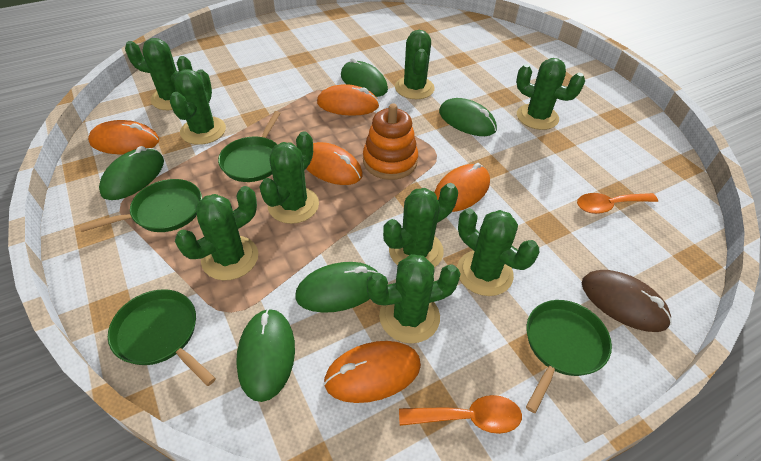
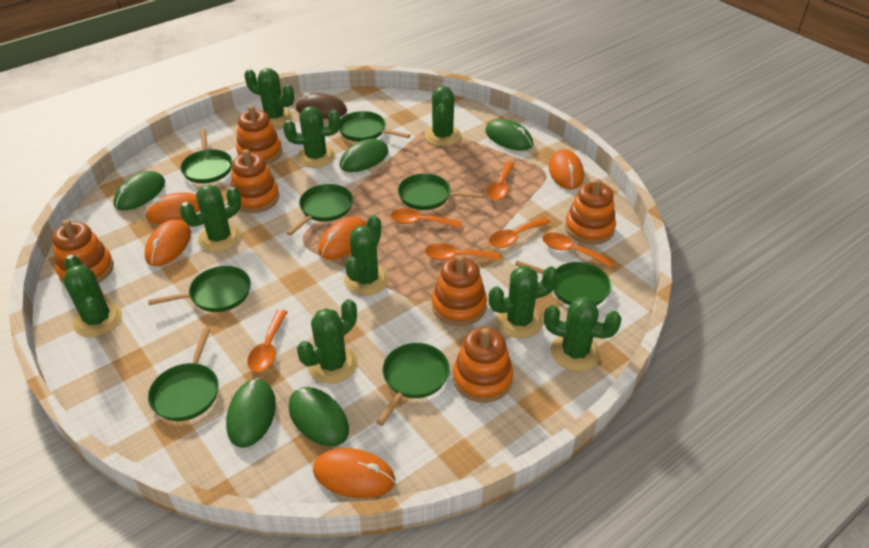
green pan: 4 -> 8
orange spoon: 2 -> 6
orange stacking toy: 1 -> 6

